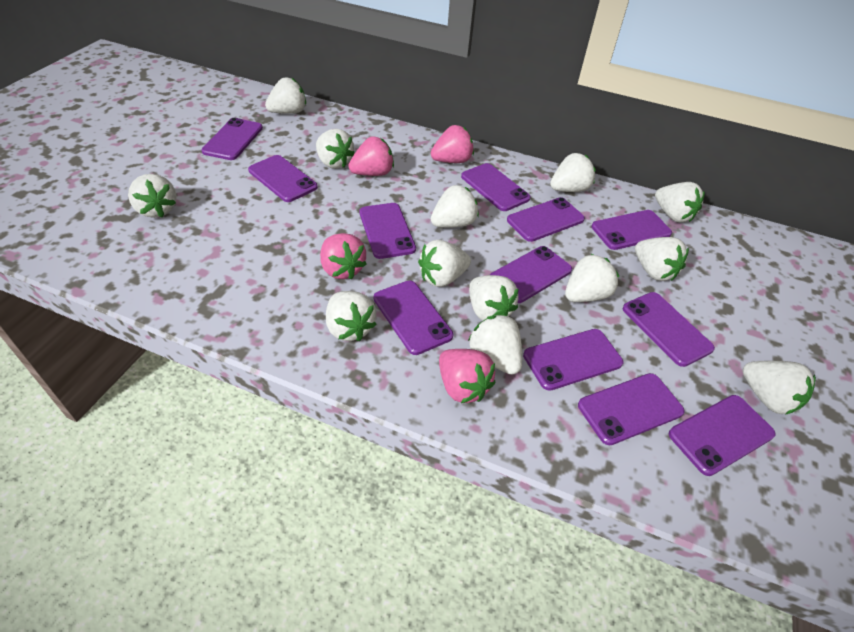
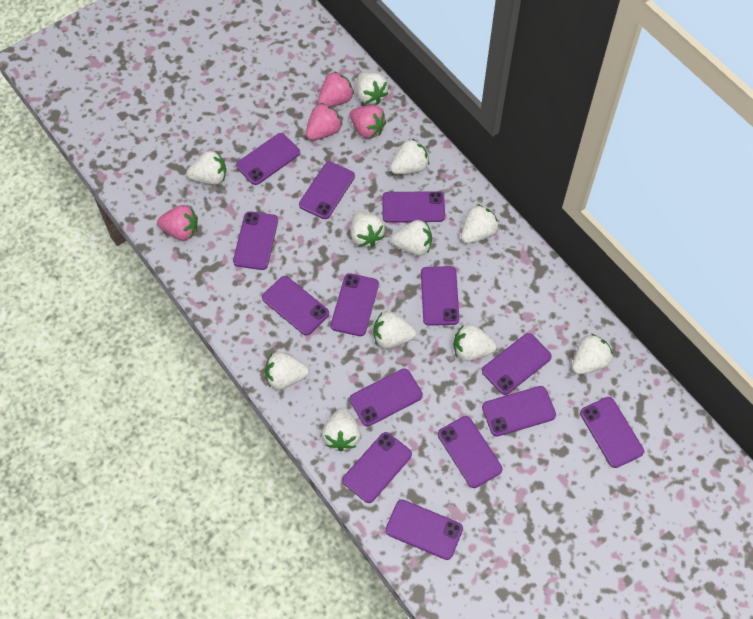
purple phone: 12 -> 14
white strawberry: 13 -> 11

